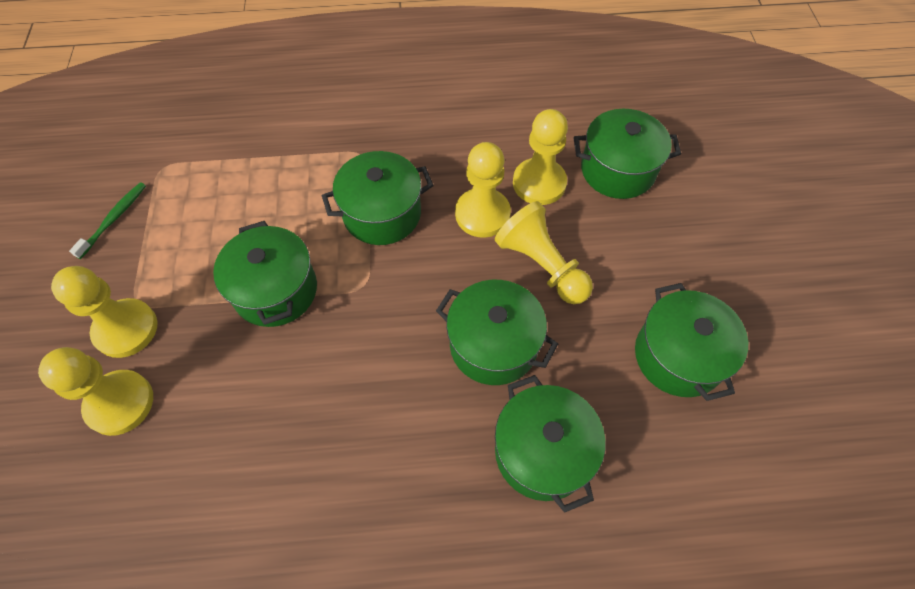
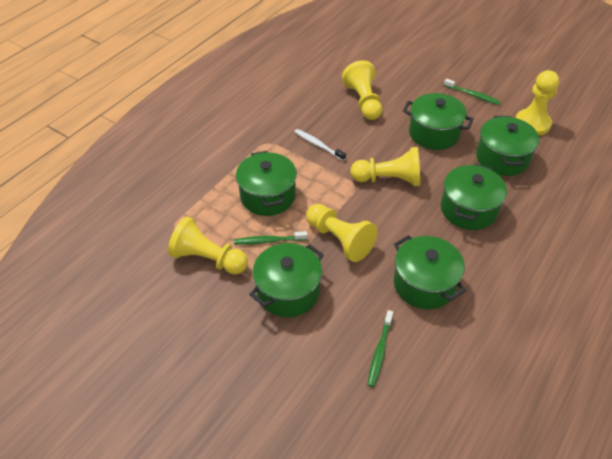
green toothbrush: 1 -> 3
white toothbrush: 0 -> 1

